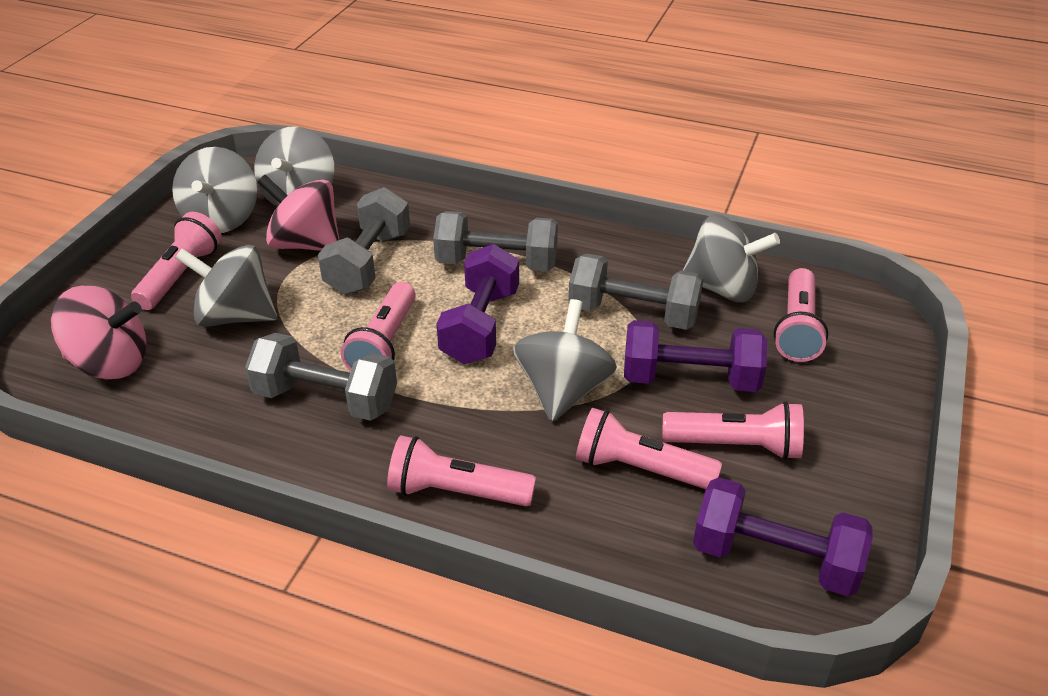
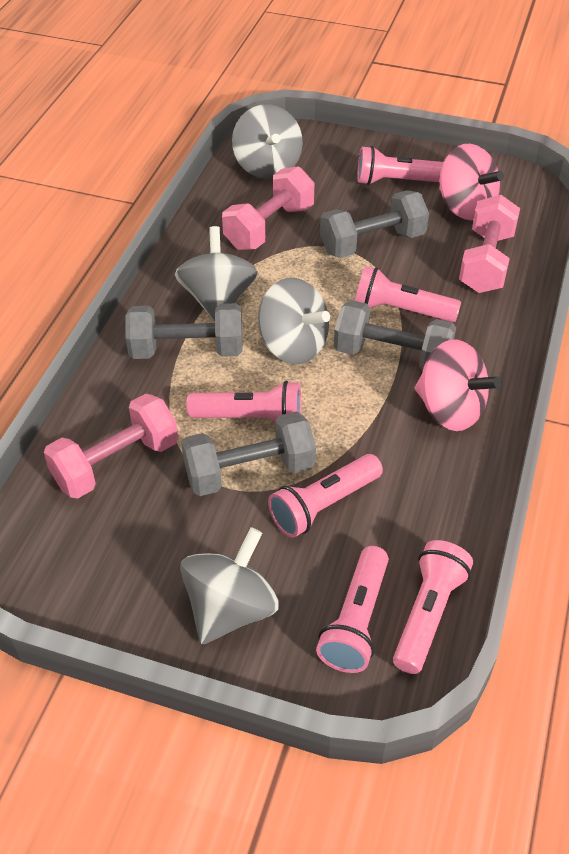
grey spinning top: 5 -> 4
pink dumbbell: 0 -> 3
purple dumbbell: 3 -> 0

